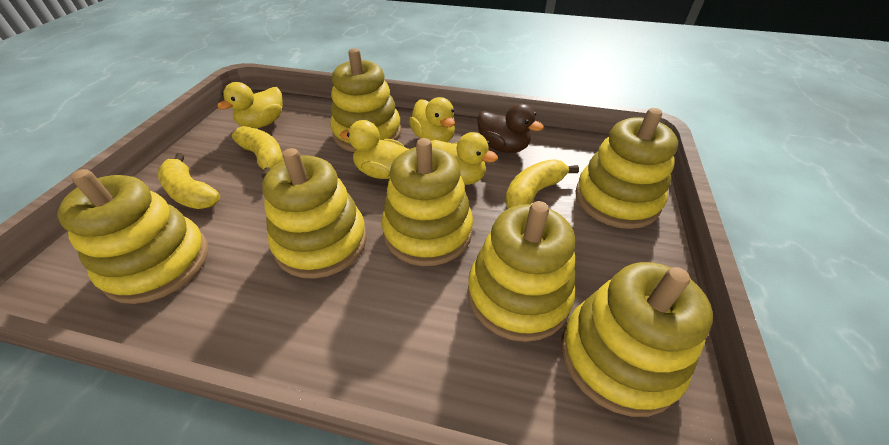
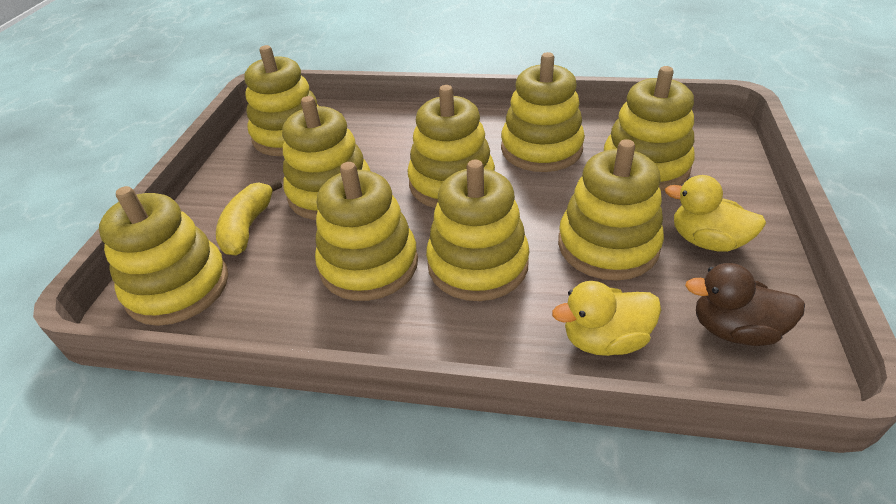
yellow banana: 3 -> 1
yellow duck: 4 -> 2
yellow stacking toy: 7 -> 9

